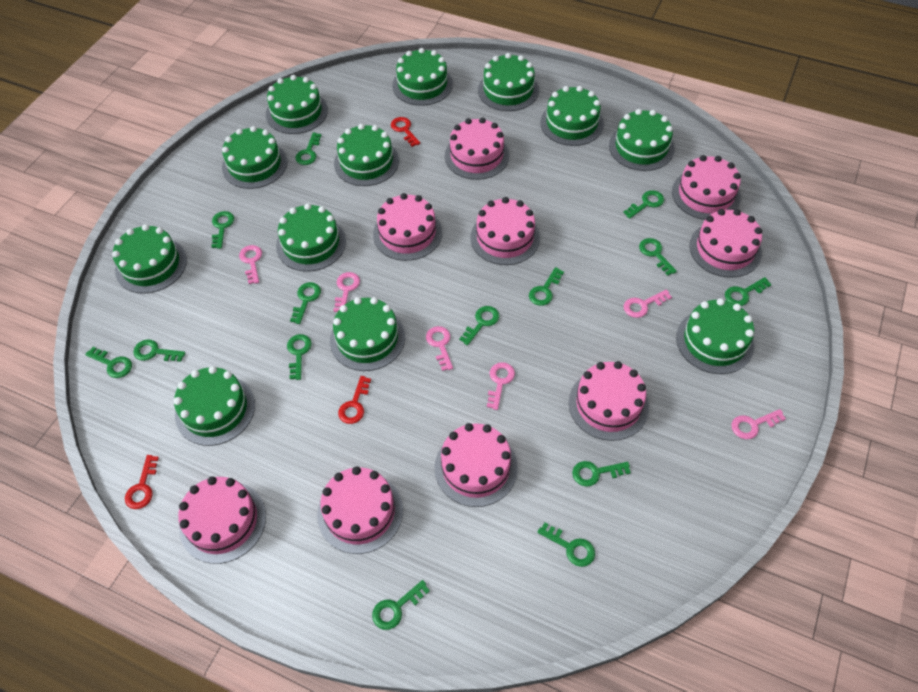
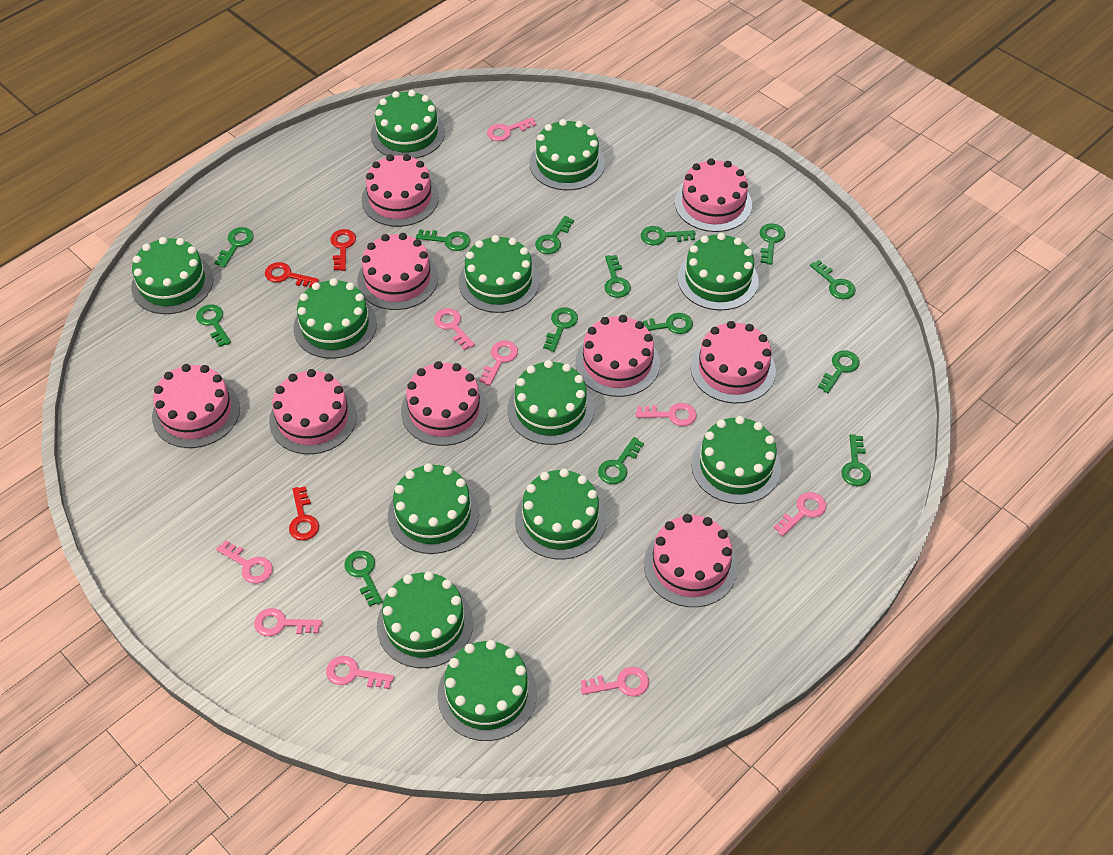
pink key: 6 -> 9

